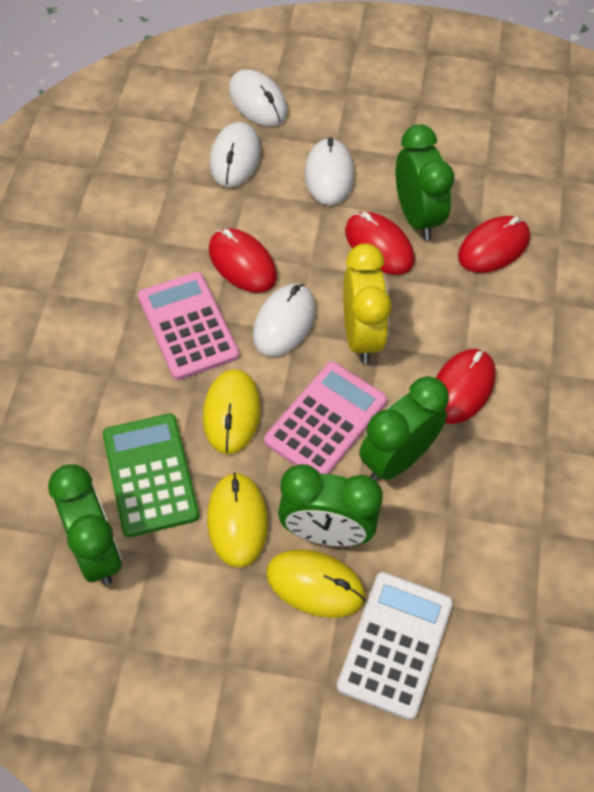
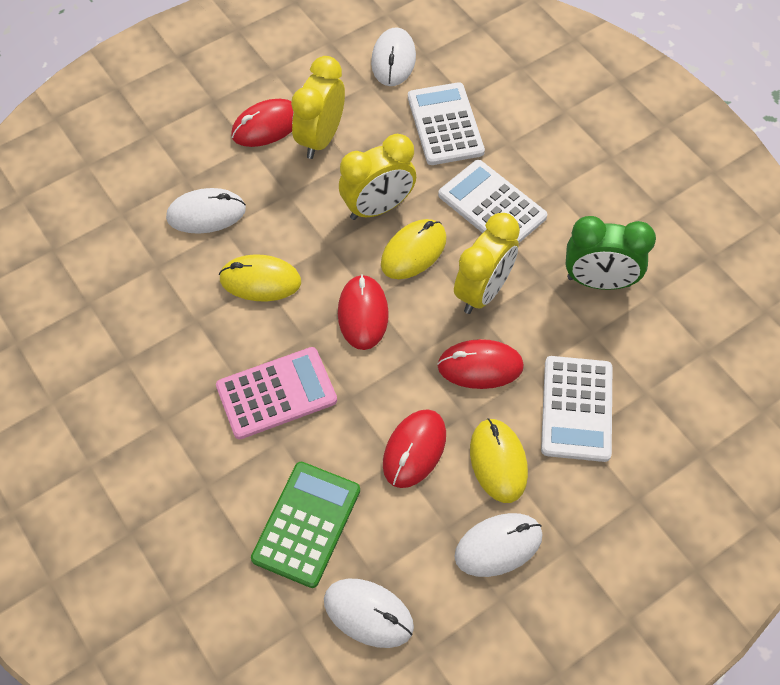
green clock: 4 -> 1
pink calculator: 2 -> 1
white calculator: 1 -> 3
yellow clock: 1 -> 3

